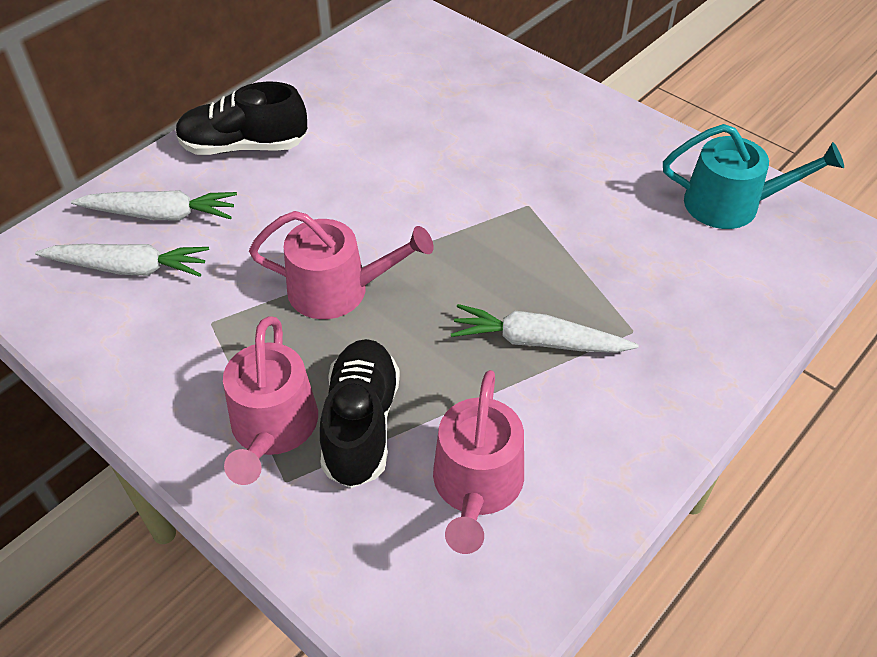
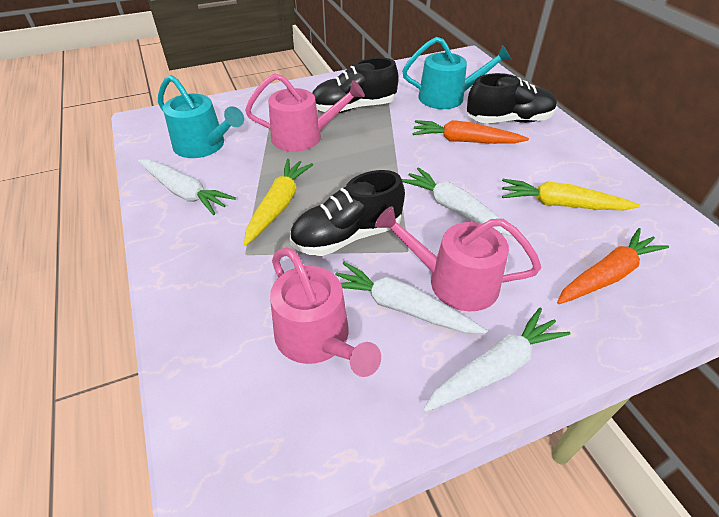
black shoe: 2 -> 3
orange carrot: 0 -> 2
turquoise watering can: 1 -> 2
white carrot: 3 -> 4
yellow carrot: 0 -> 2

